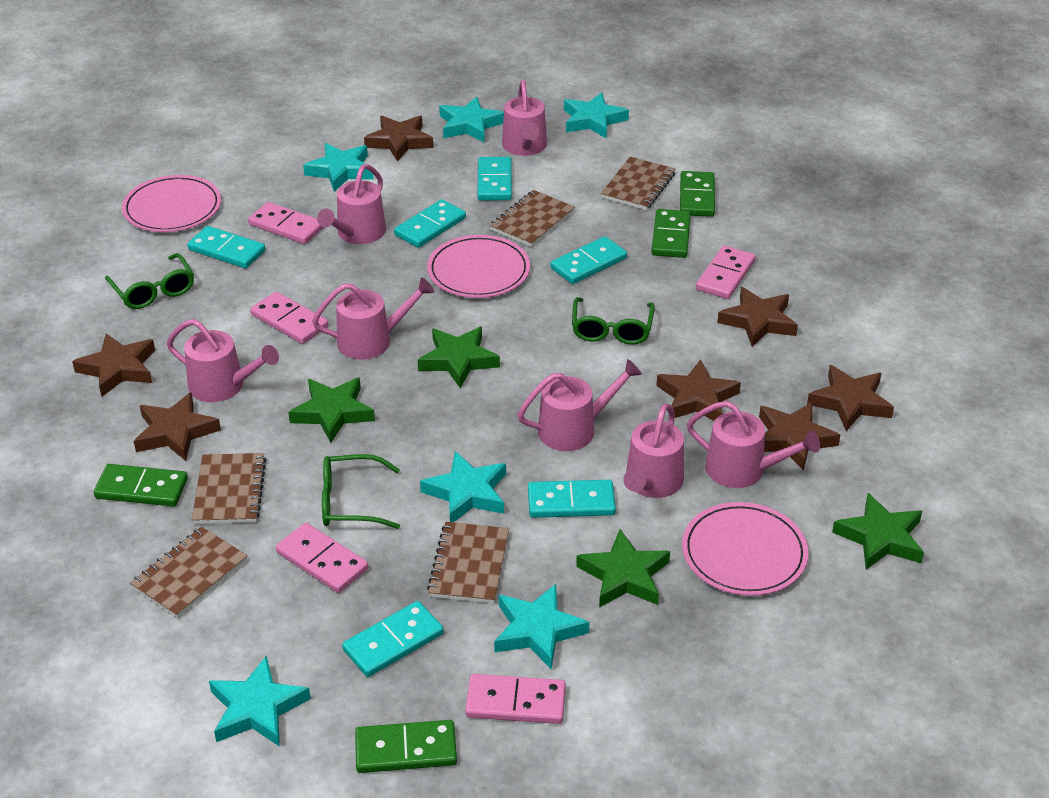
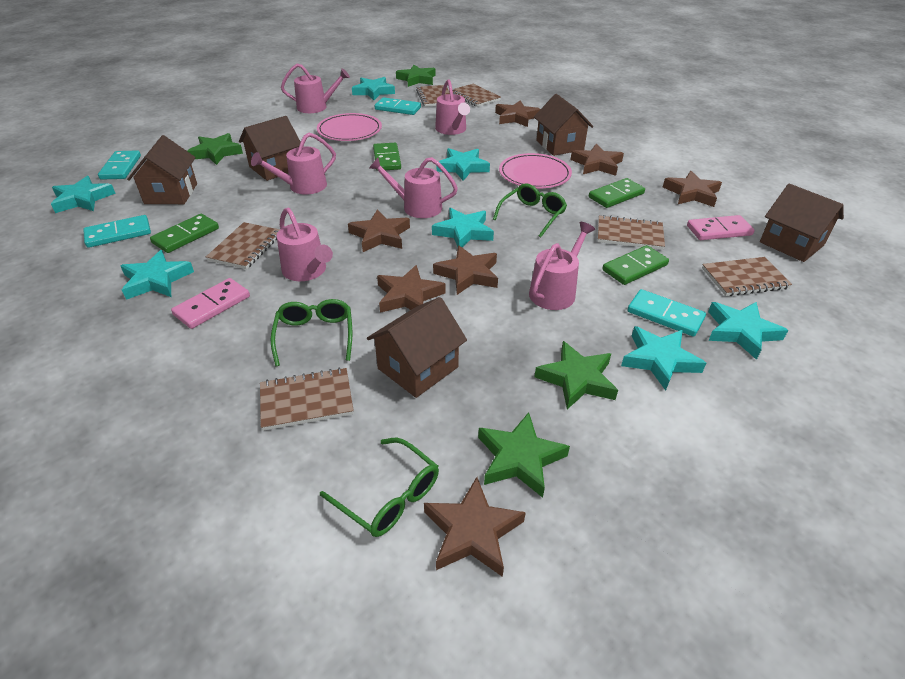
brown house: 0 -> 5
brown notebook: 5 -> 6
pink domino: 5 -> 2
pink plate: 3 -> 2
pink watering can: 7 -> 6
turquoise domino: 6 -> 4
turquoise star: 6 -> 7

